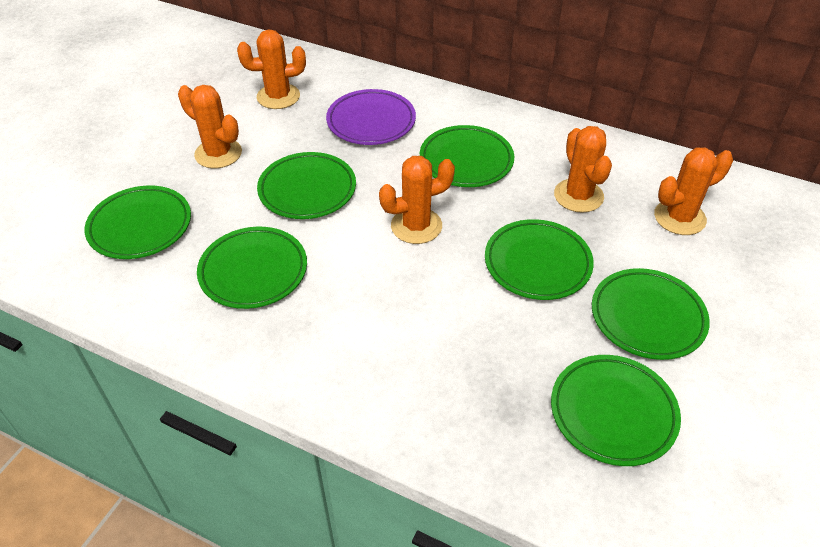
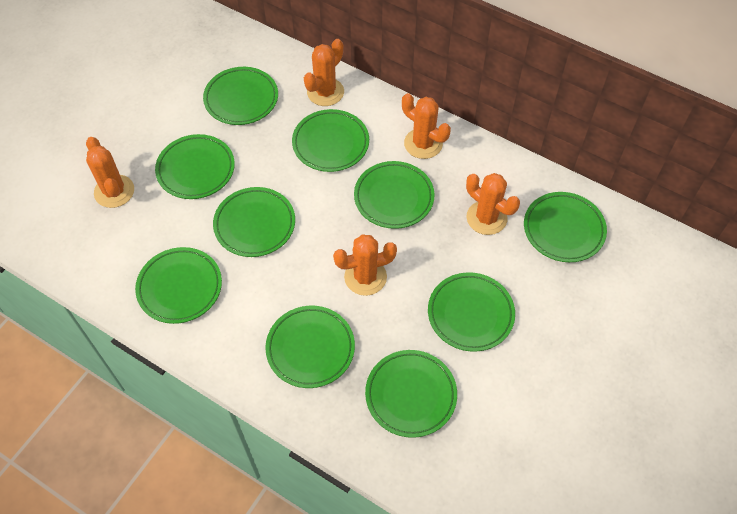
green plate: 7 -> 10
purple plate: 1 -> 0

